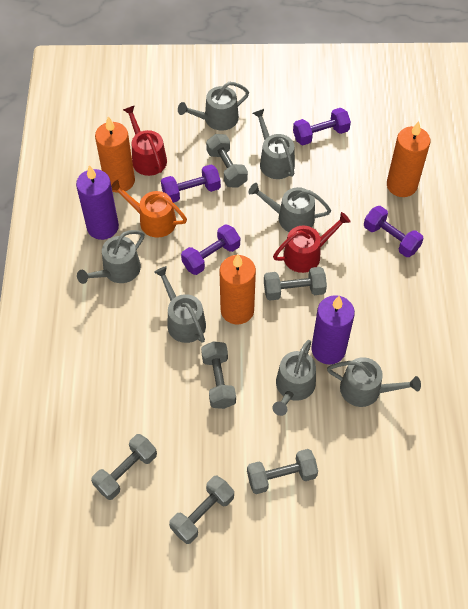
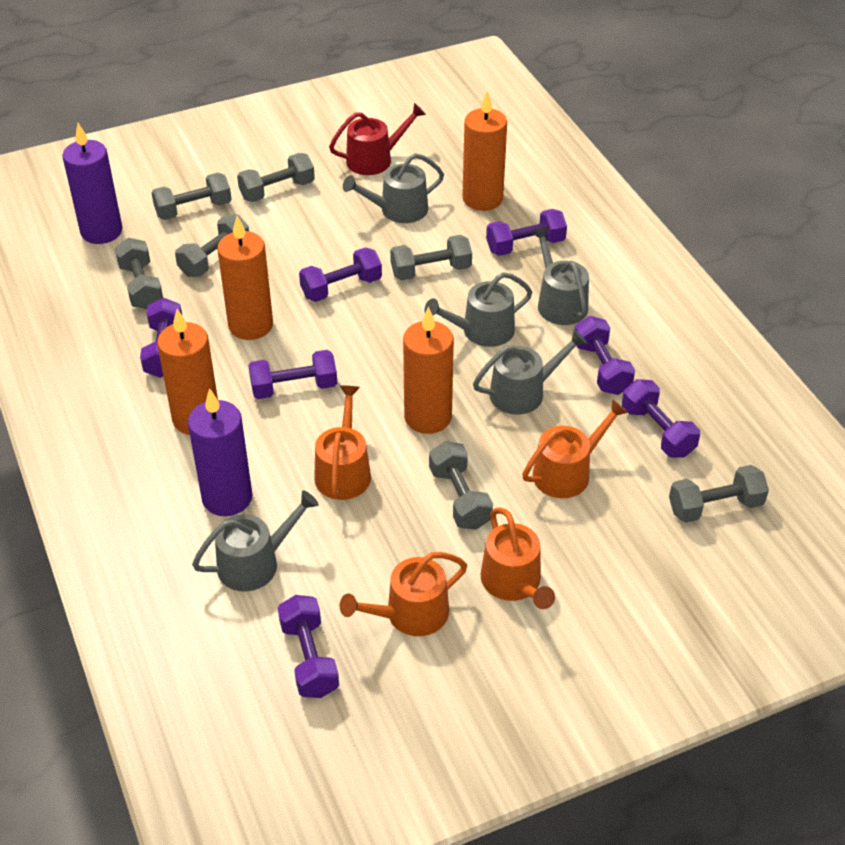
grey dumbbell: 6 -> 7
grey watering can: 7 -> 5
orange candle: 3 -> 4
orange watering can: 1 -> 4
purple dumbbell: 4 -> 7
red watering can: 2 -> 1

